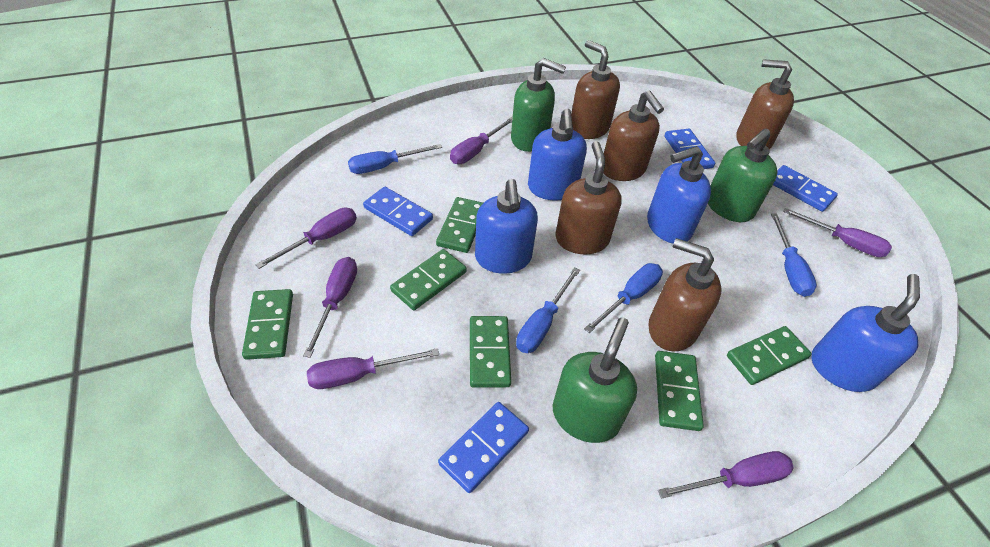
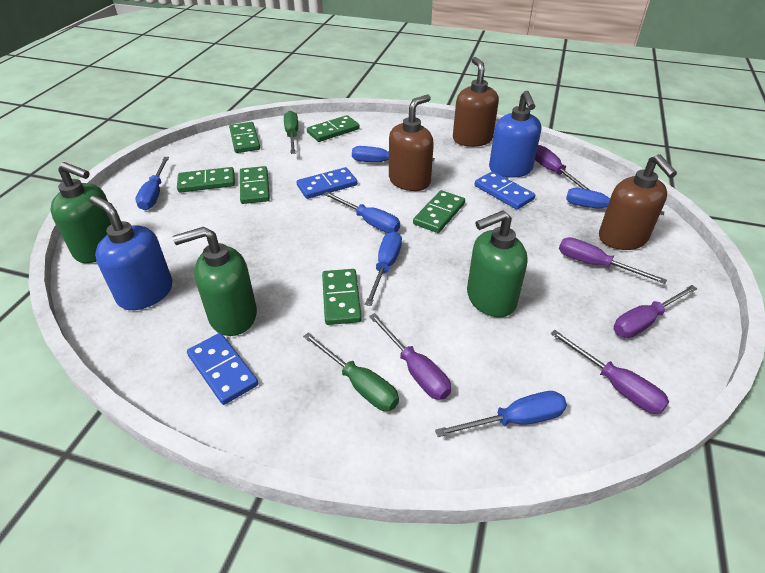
blue domino: 4 -> 3
blue screwdriver: 4 -> 6
blue soap dispenser: 4 -> 2
brown soap dispenser: 5 -> 3
green screwdriver: 0 -> 2
purple screwdriver: 6 -> 5

